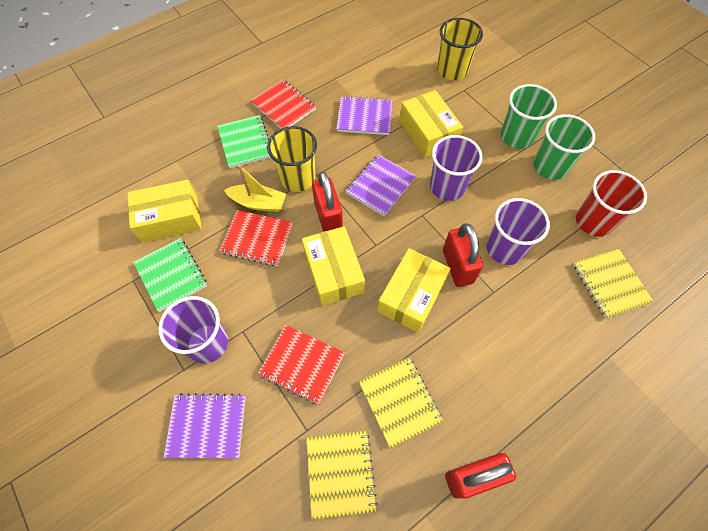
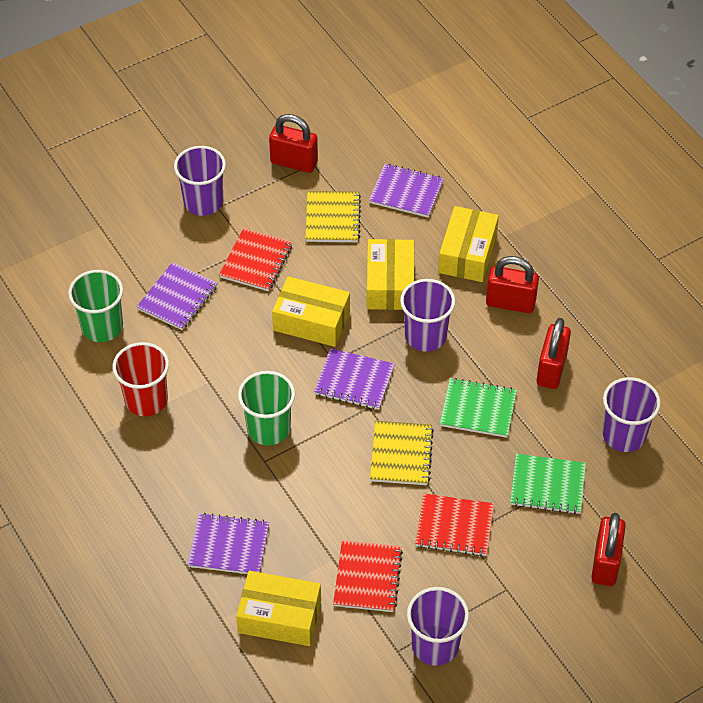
purple cup: 3 -> 4
purple notebook: 3 -> 4
red padlock: 3 -> 4
yellow boat: 1 -> 0
yellow cup: 2 -> 0
yellow notebook: 3 -> 2

